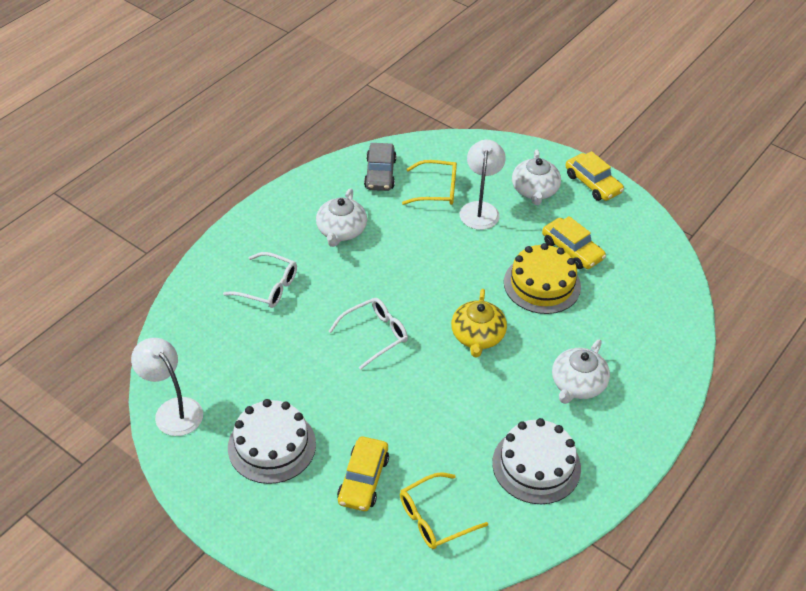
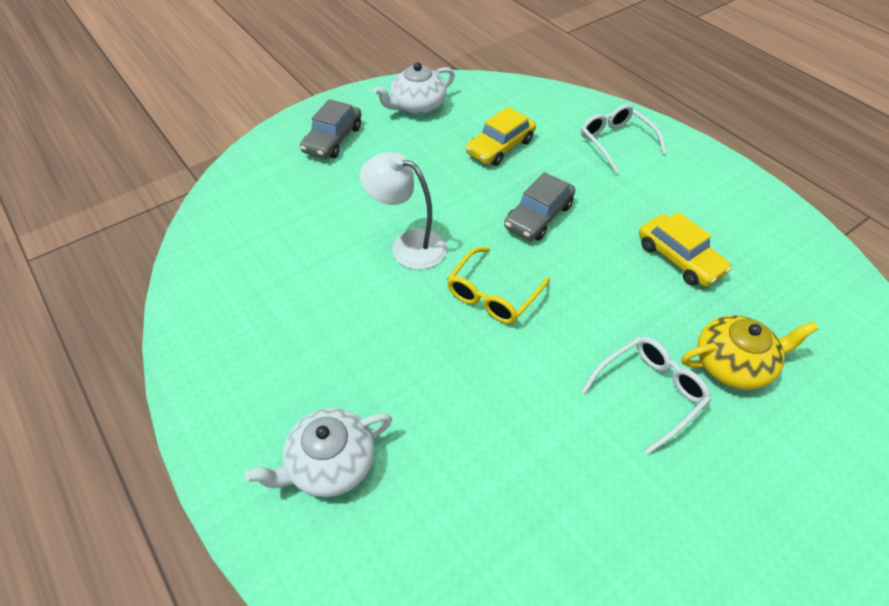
grey car: 1 -> 2
white cake: 2 -> 0
white lamp: 2 -> 1
white teapot: 3 -> 2
yellow cake: 1 -> 0
yellow car: 3 -> 2
yellow glasses: 2 -> 1

